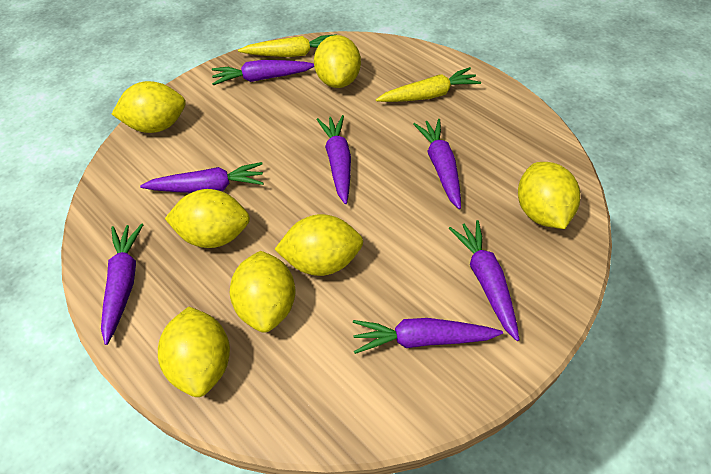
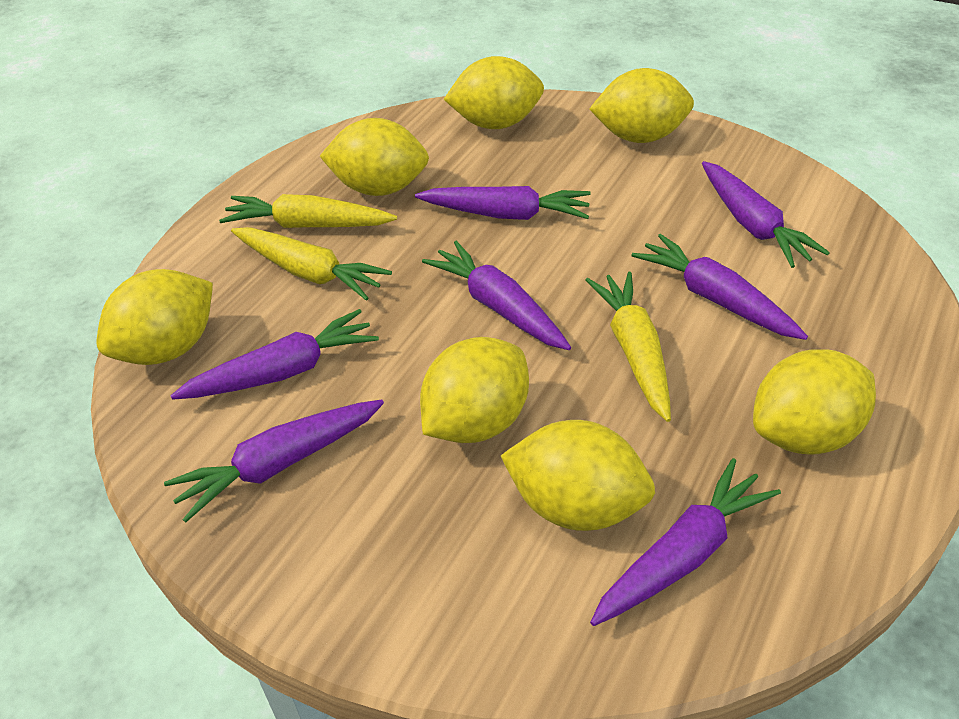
yellow carrot: 2 -> 3

